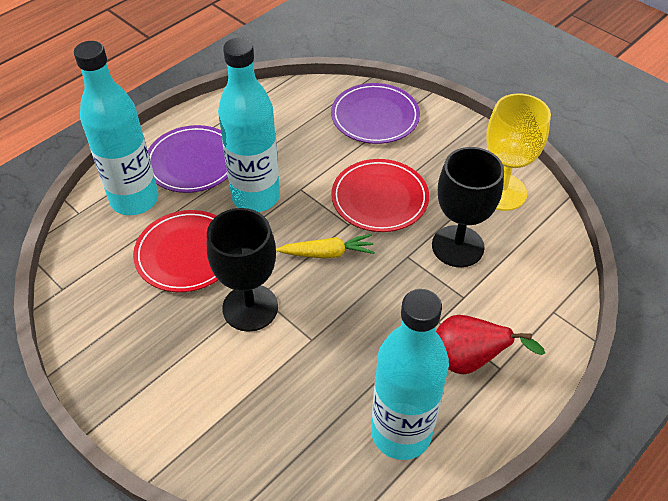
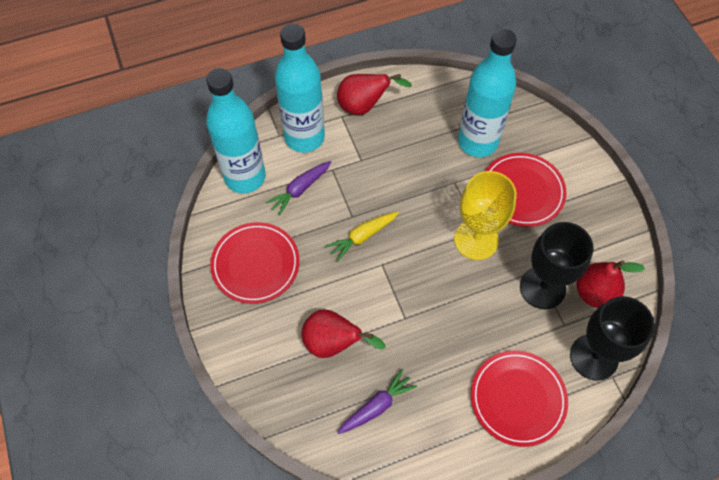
purple carrot: 0 -> 2
purple plate: 2 -> 0
red pear: 1 -> 3
red plate: 2 -> 3

